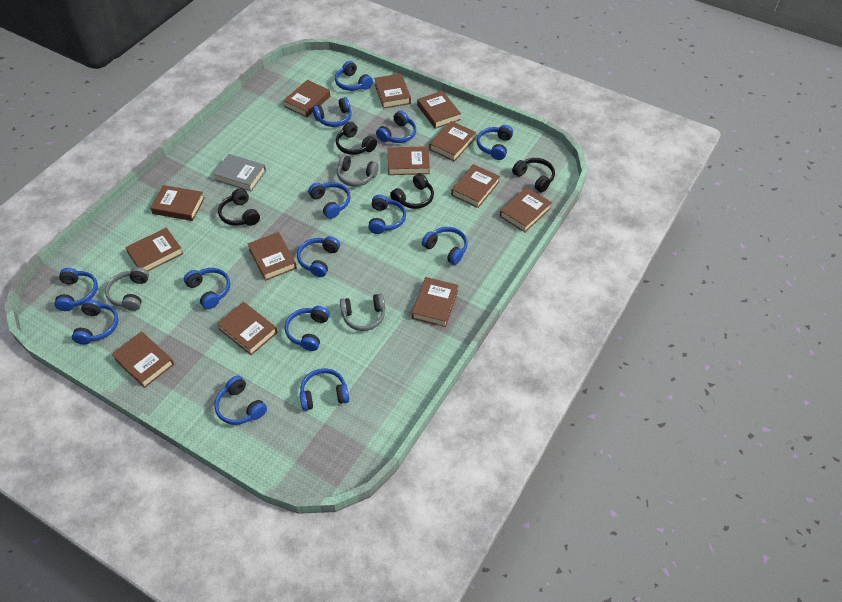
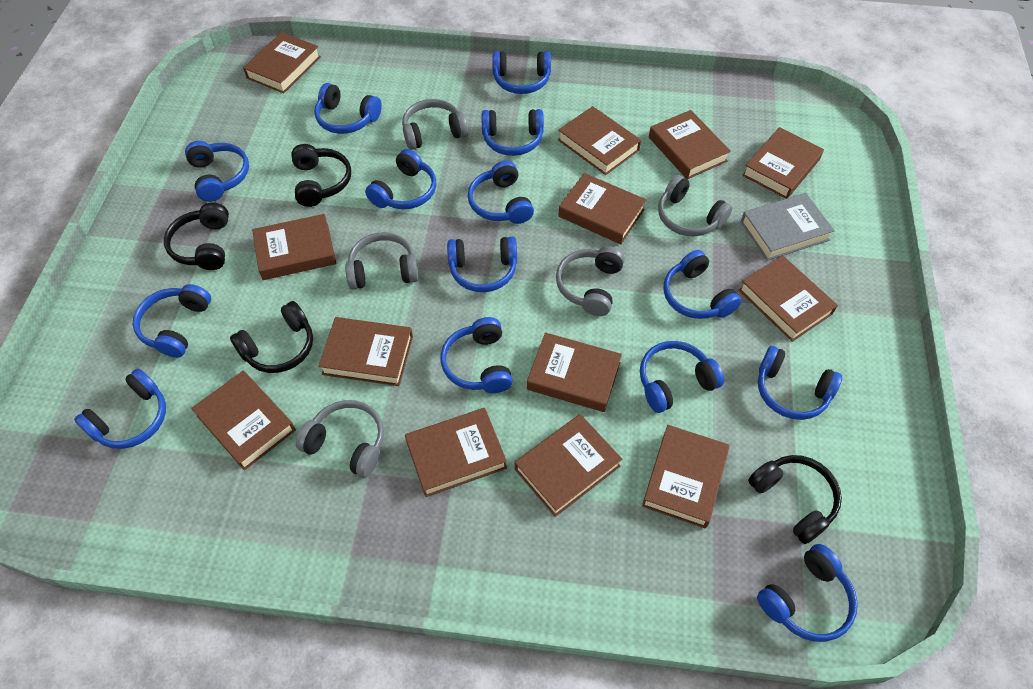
grey headphones: 3 -> 5

